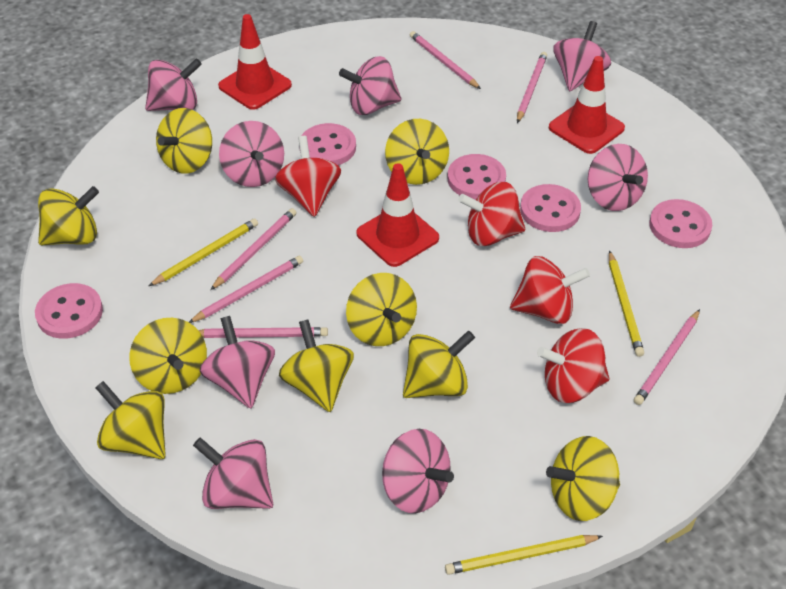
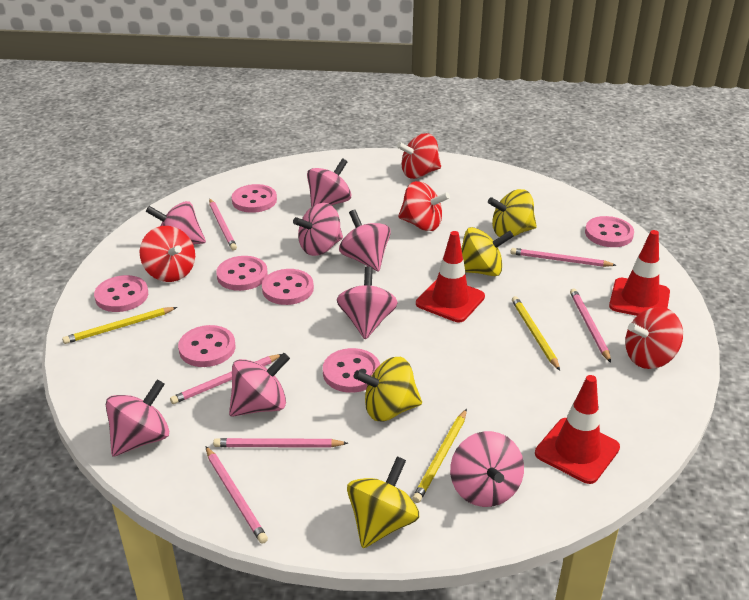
pink button: 5 -> 7
yellow spinning top: 9 -> 4

